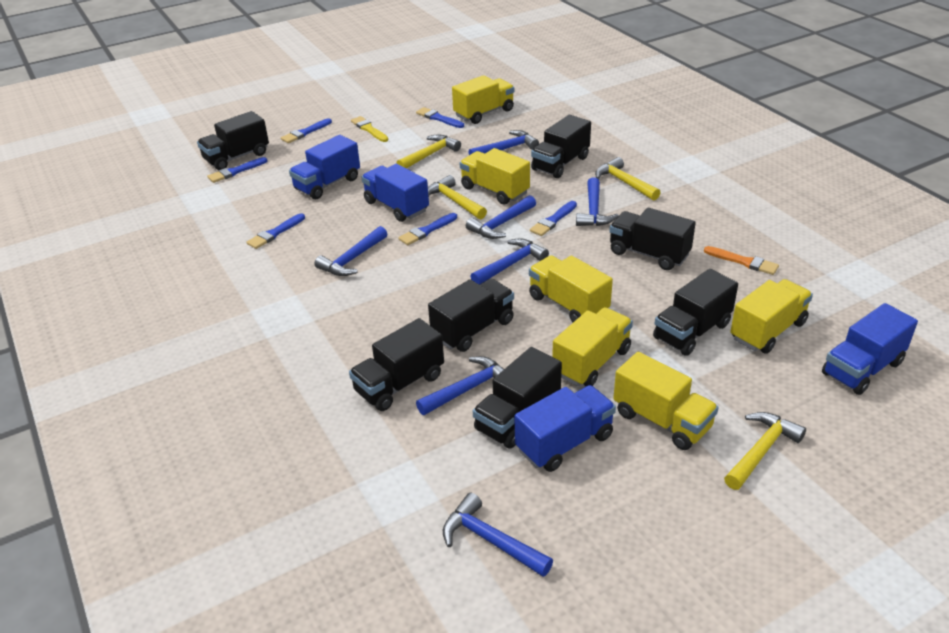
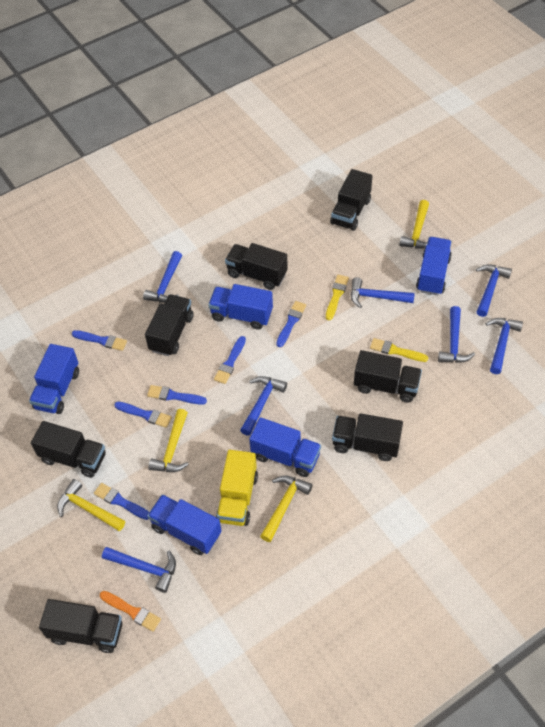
blue truck: 4 -> 5
yellow brush: 1 -> 2
yellow truck: 6 -> 1

